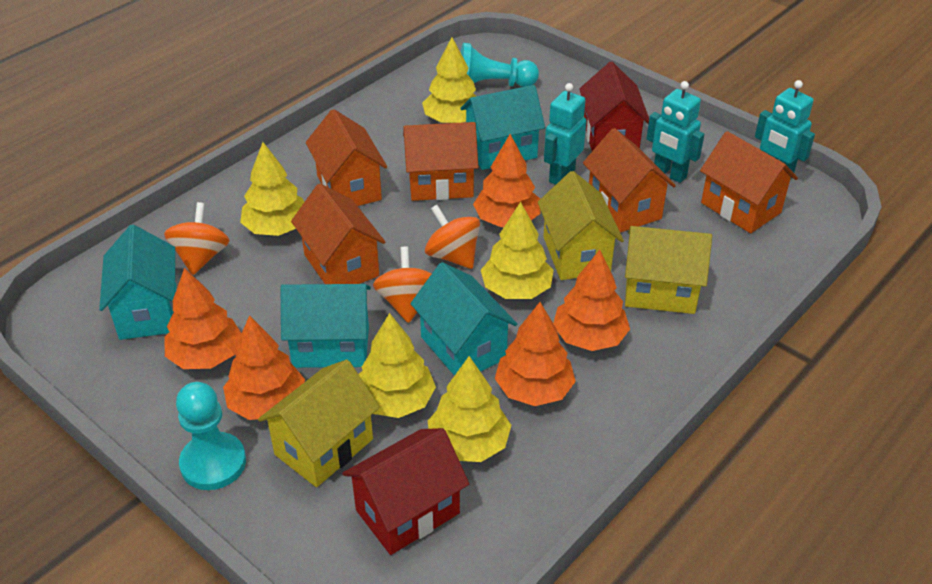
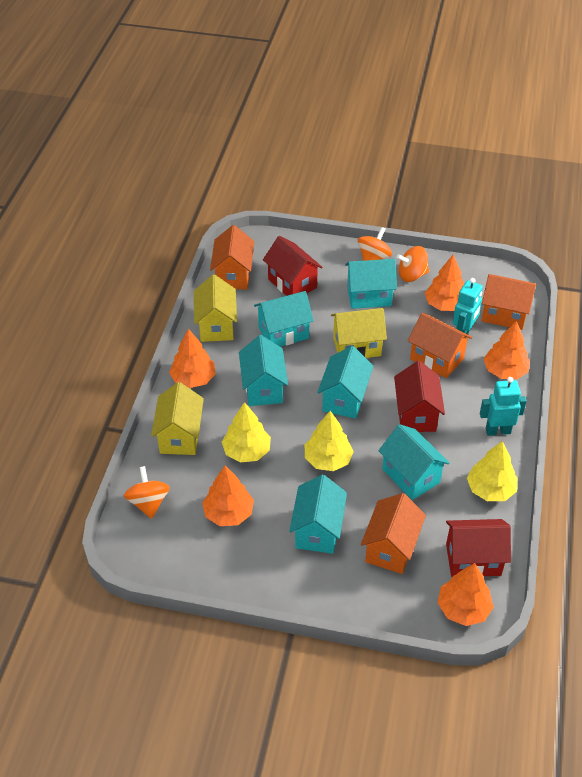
orange house: 5 -> 4
red house: 2 -> 3
turquoise house: 4 -> 6
turquoise pawn: 2 -> 0
turquoise robot: 3 -> 2
yellow tree: 5 -> 3

